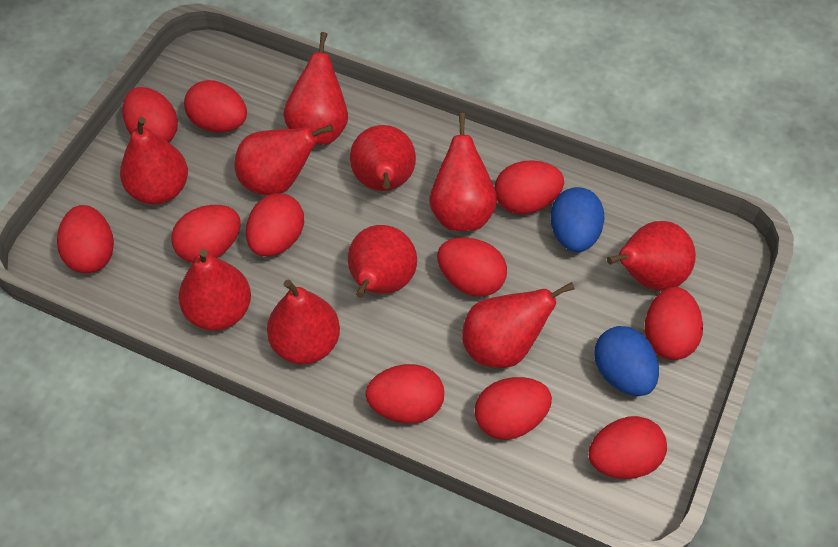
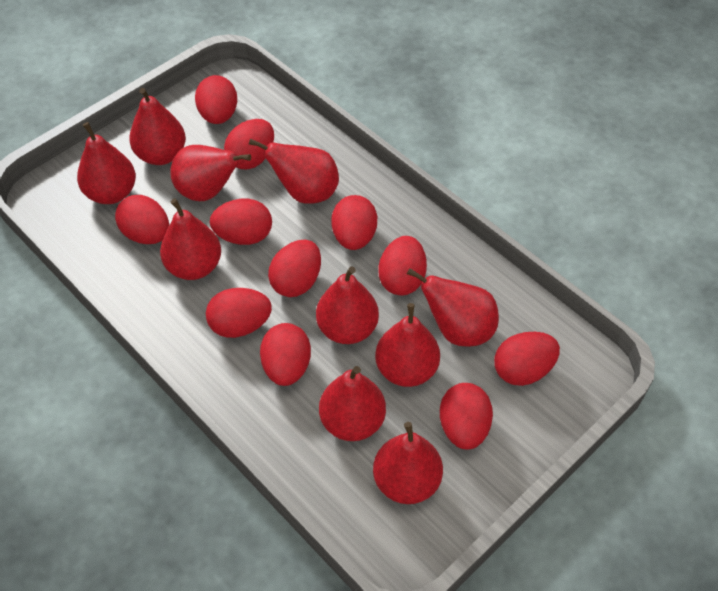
blue egg: 2 -> 0

